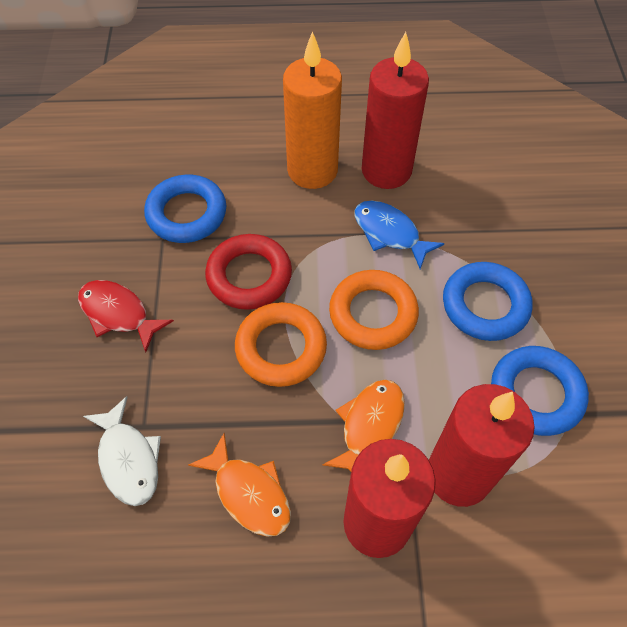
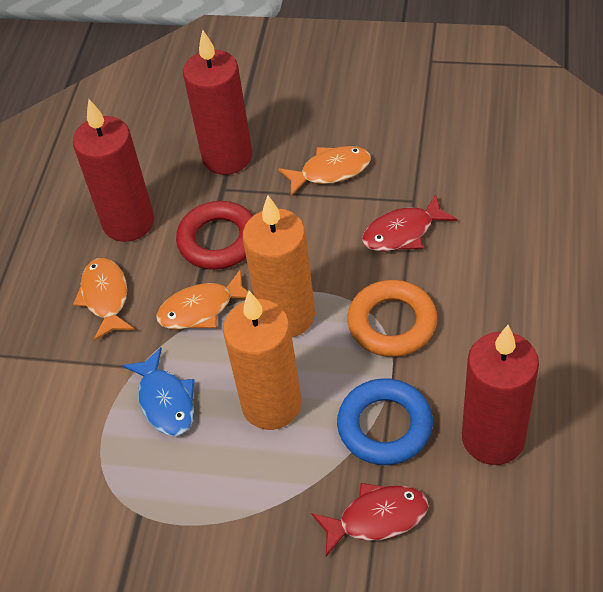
blue ring: 3 -> 1
orange candle: 1 -> 2
orange fish: 2 -> 3
orange ring: 2 -> 1
red fish: 1 -> 2
white fish: 1 -> 0

